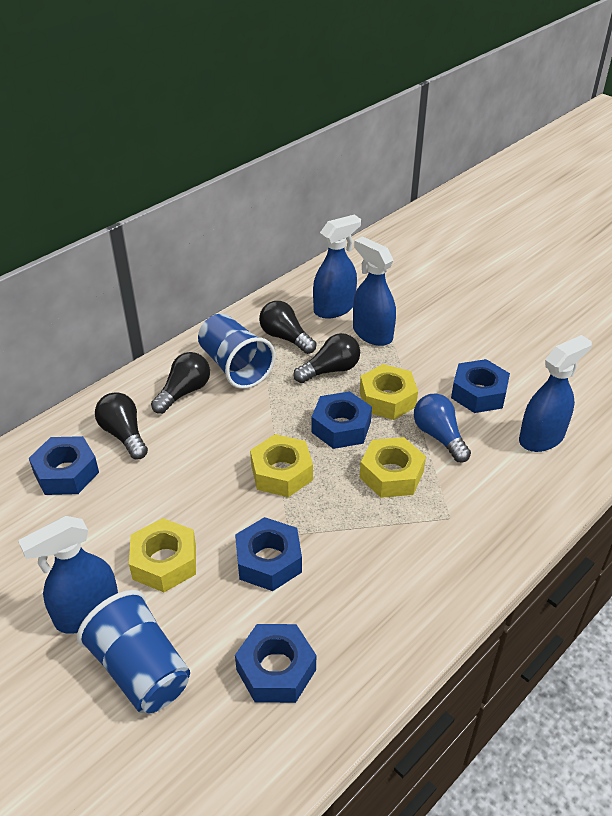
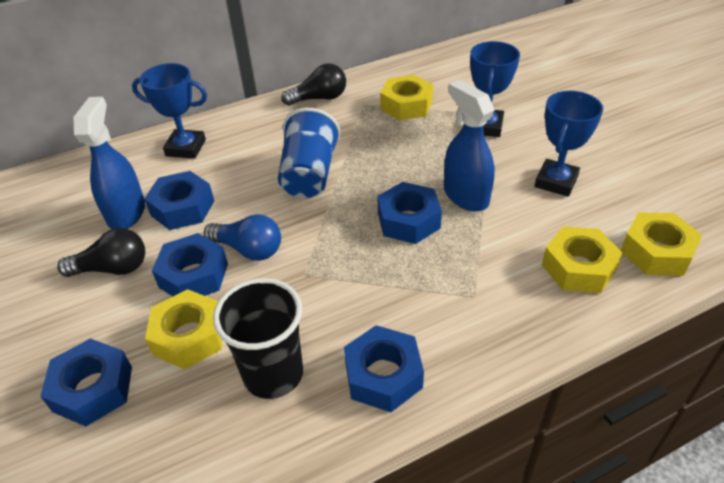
black cup: 0 -> 1
black light bulb: 4 -> 2
blue cup: 2 -> 1
blue spray bottle: 4 -> 2
blue trophy: 0 -> 3

